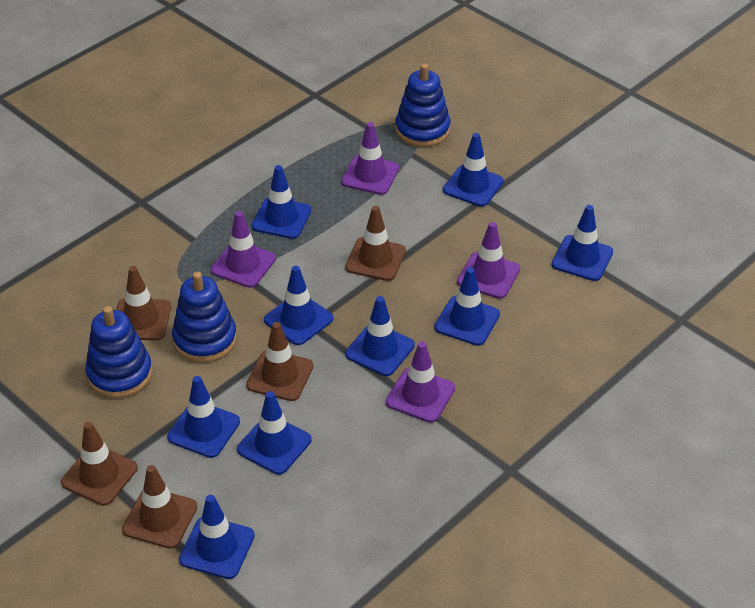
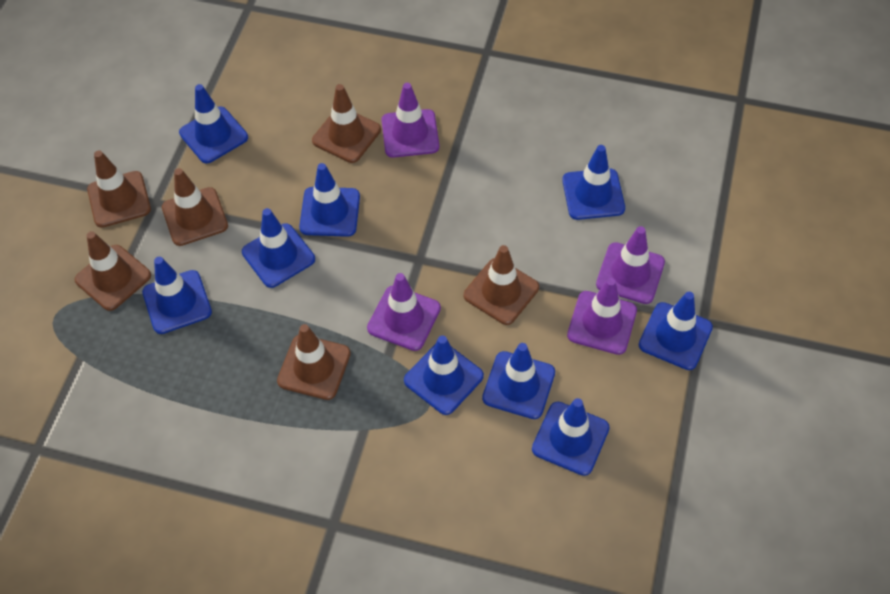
blue stacking toy: 3 -> 0
brown traffic cone: 5 -> 6

